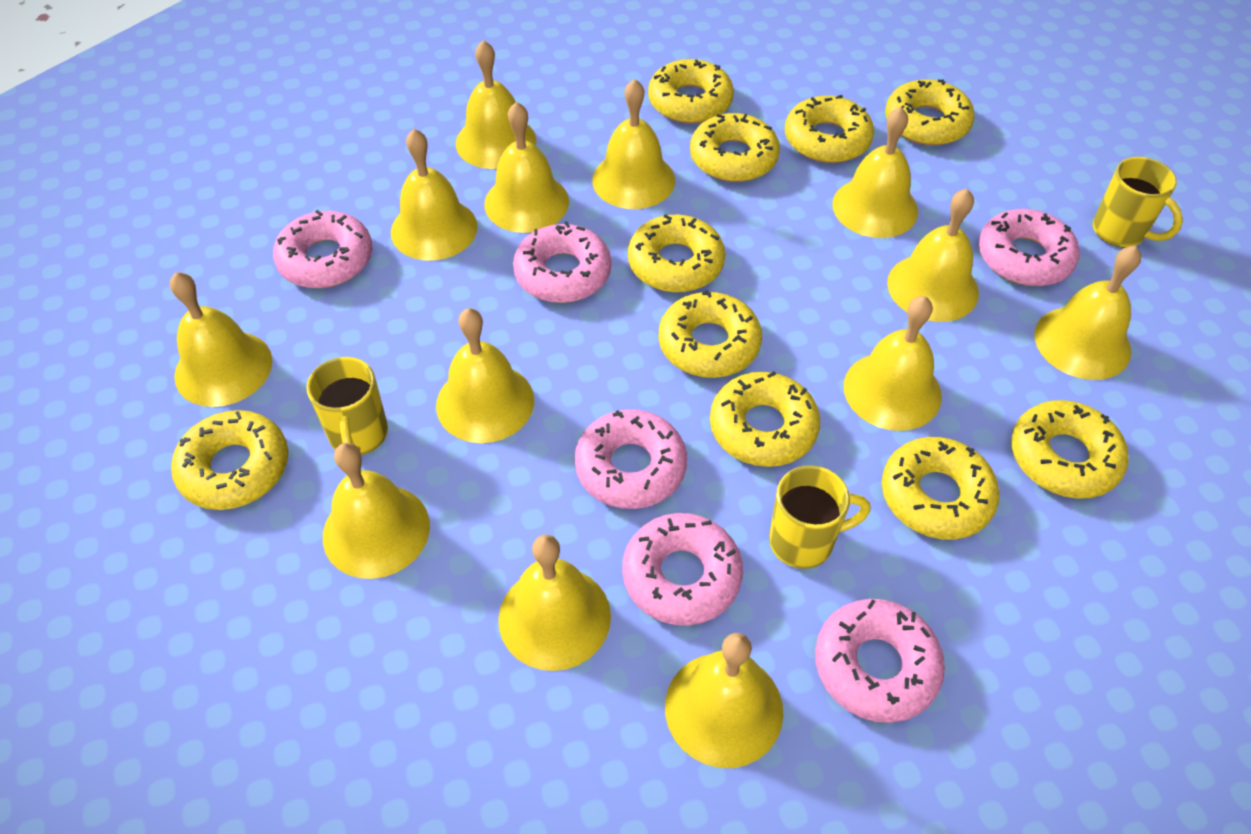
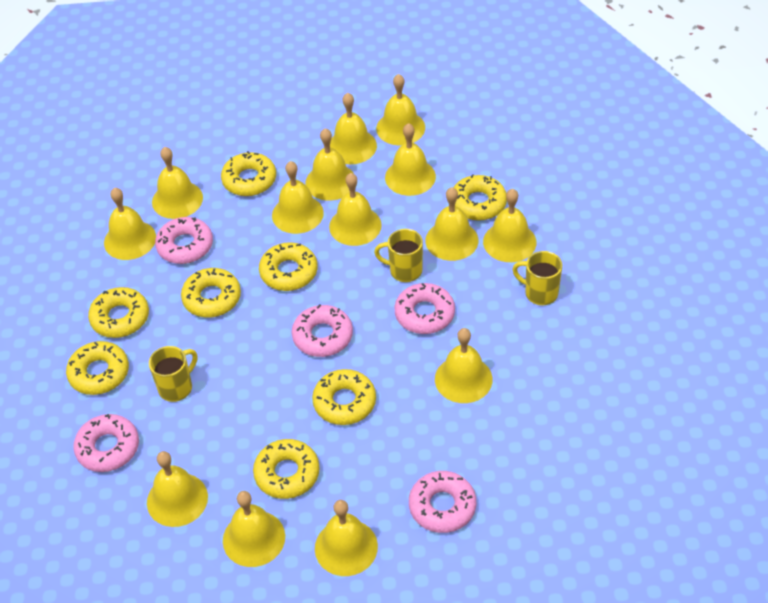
pink donut: 6 -> 5
yellow bell: 13 -> 14
yellow donut: 10 -> 8

